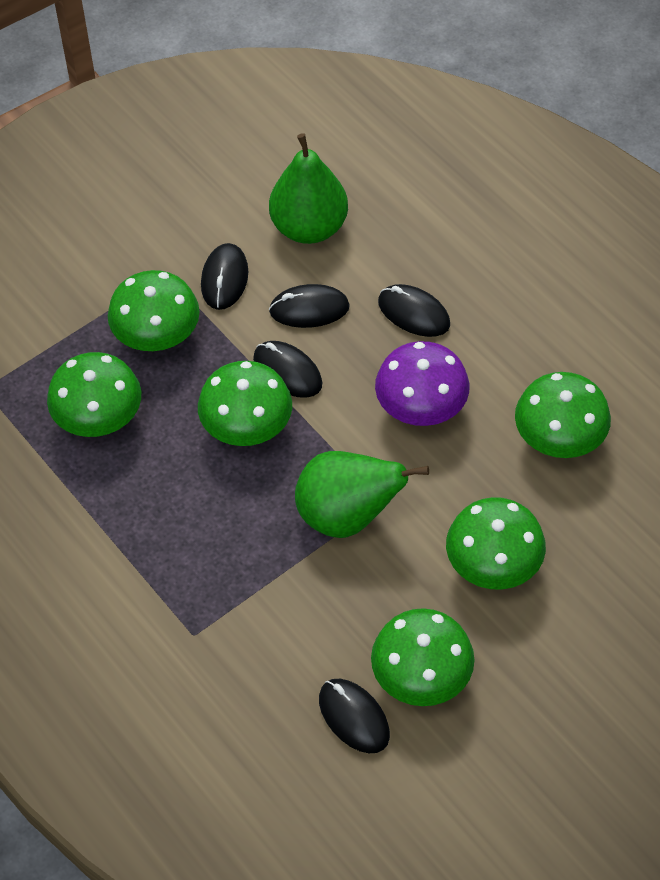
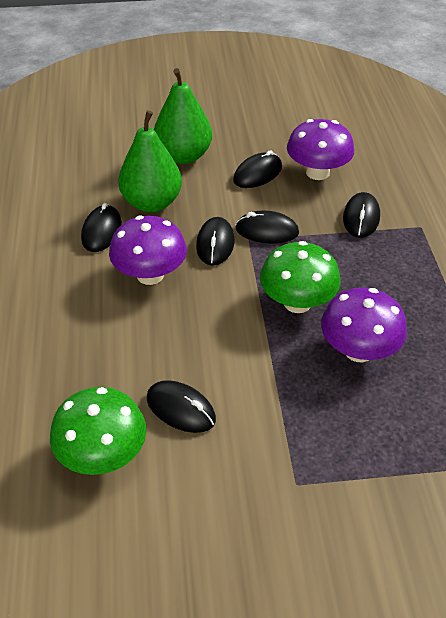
black mouse: 5 -> 6
green mushroom: 6 -> 2
purple mushroom: 1 -> 3

